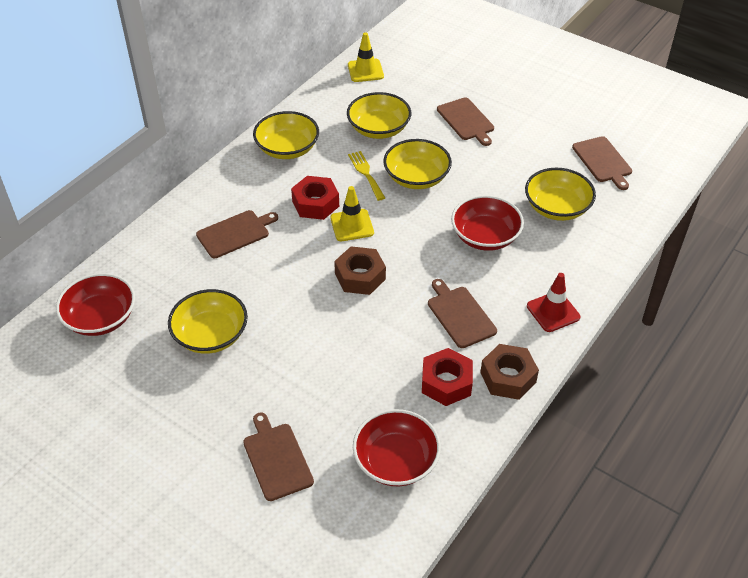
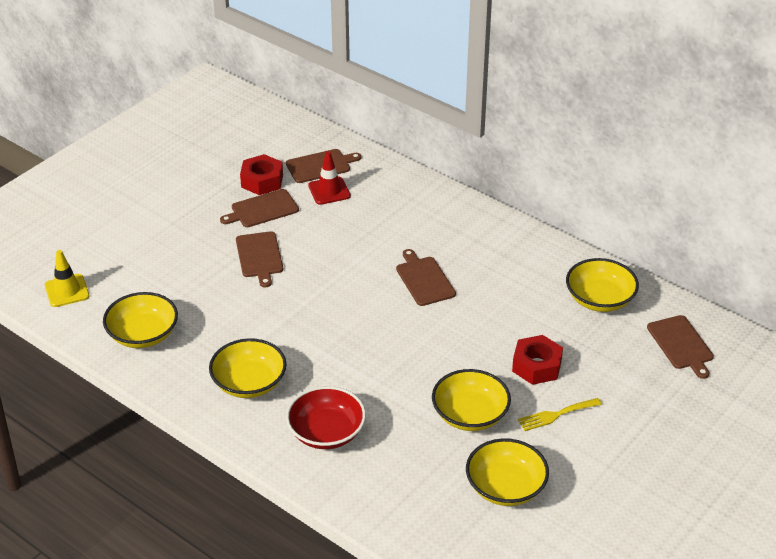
brown nut: 2 -> 0
red bowl: 3 -> 1
yellow traffic cone: 2 -> 1

